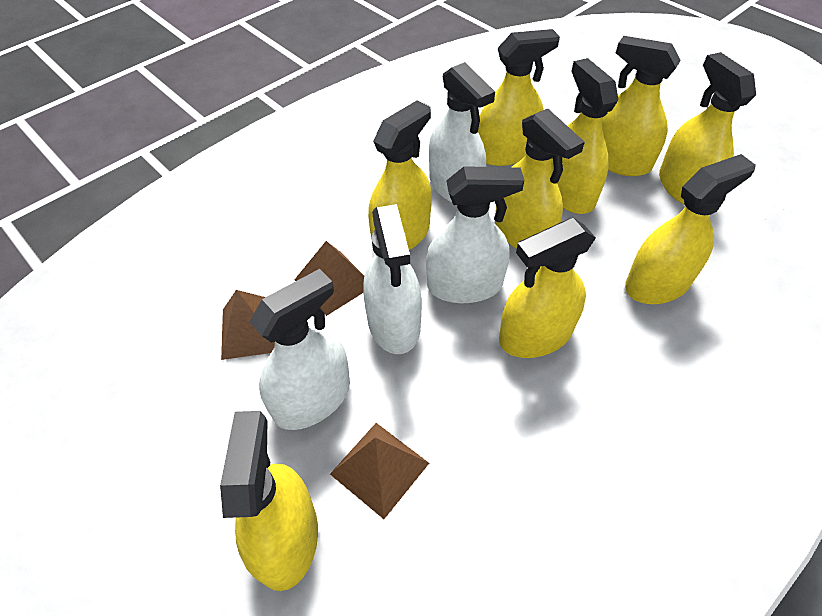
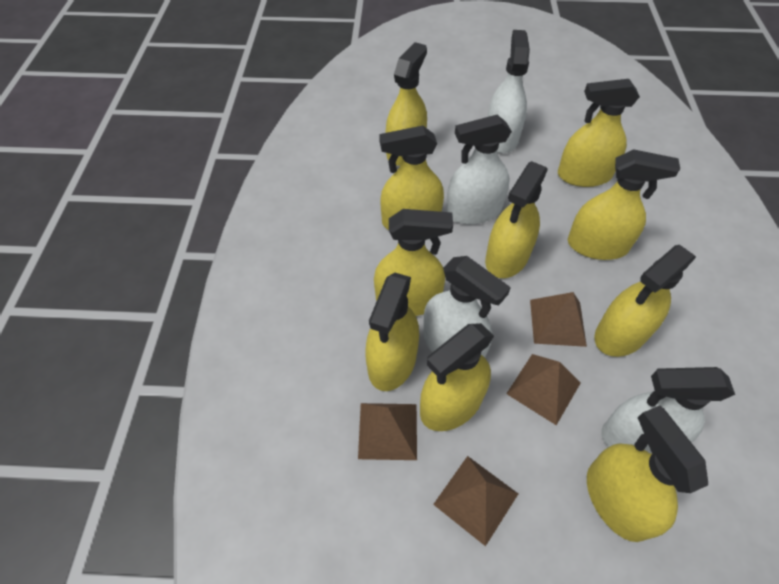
brown pyramid: 3 -> 4
yellow spray bottle: 9 -> 10

